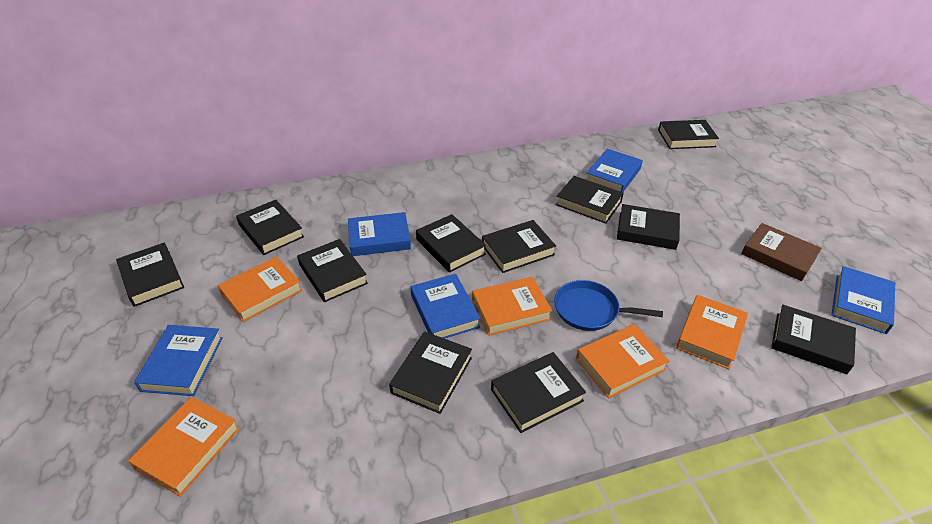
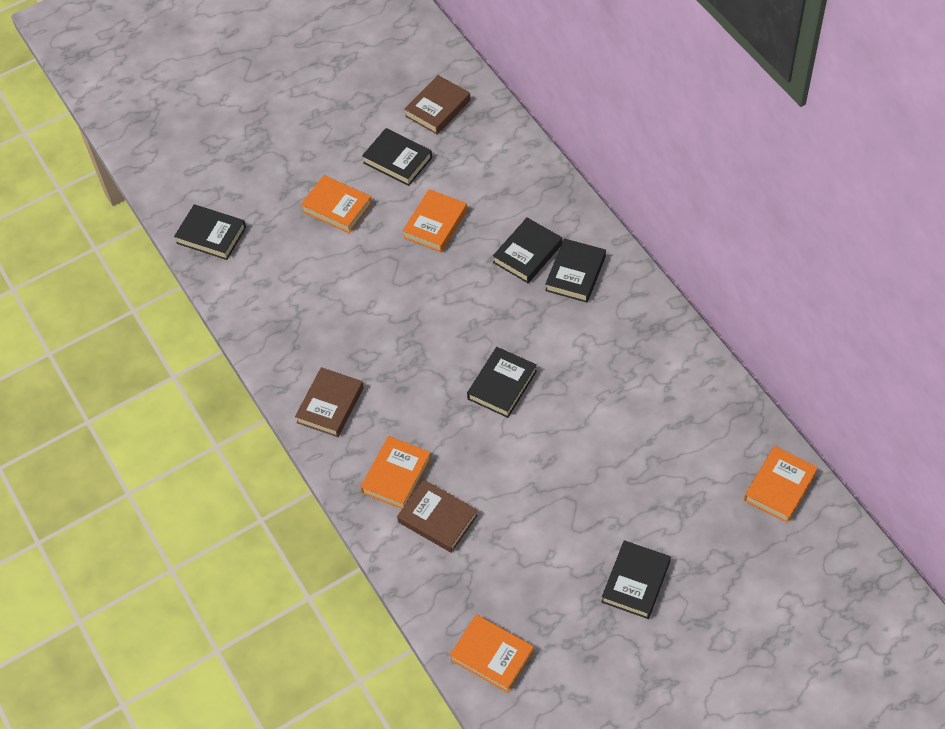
black book: 11 -> 6
blue book: 5 -> 0
blue pan: 1 -> 0
brown book: 1 -> 3

